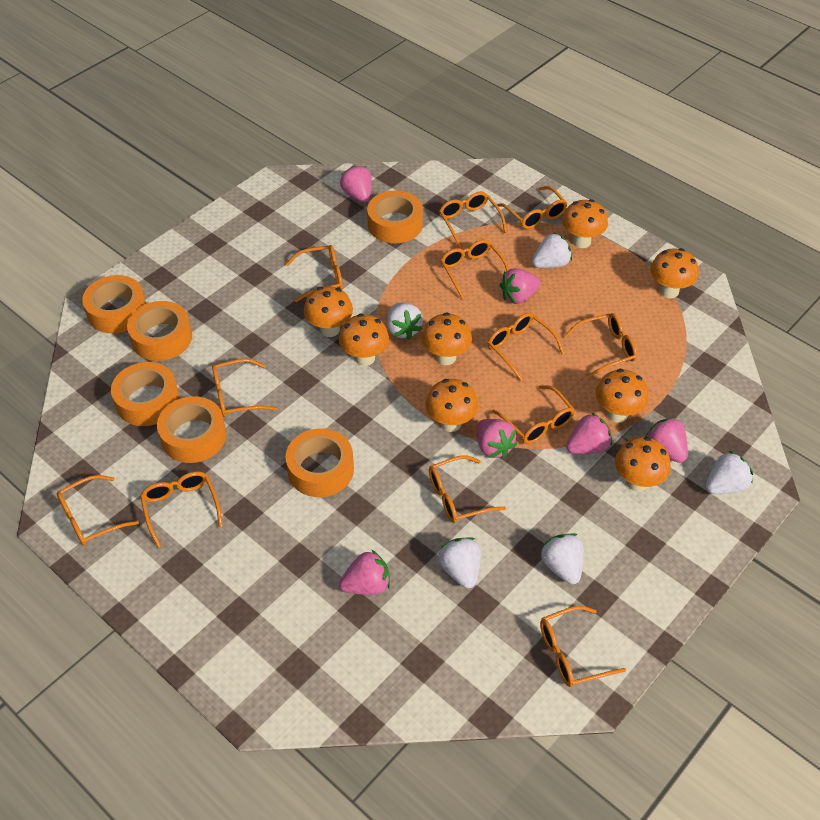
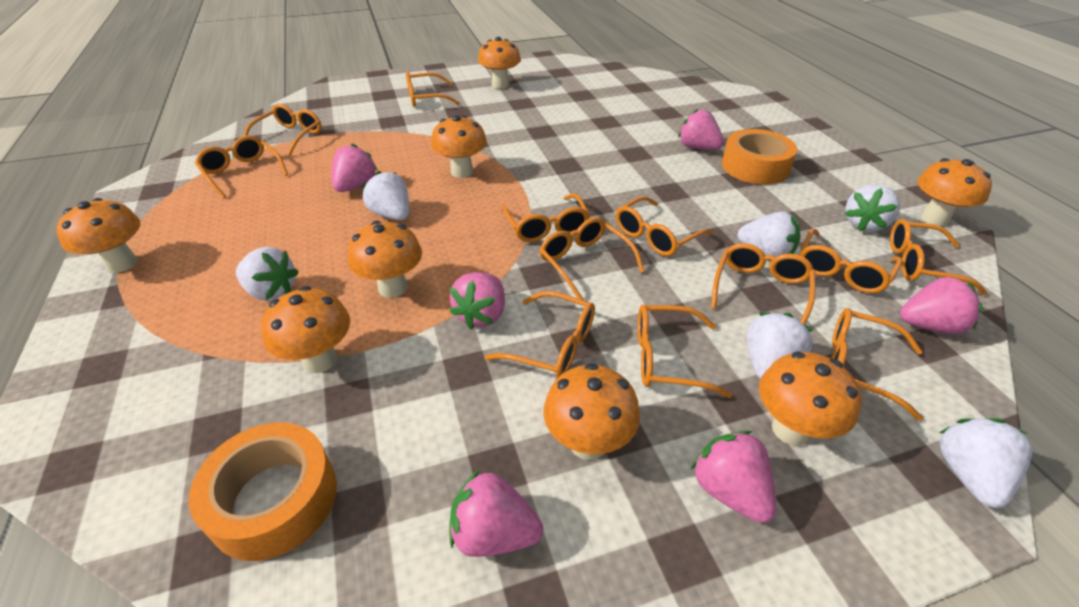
orange tape: 6 -> 2
white strawberry: 5 -> 6

